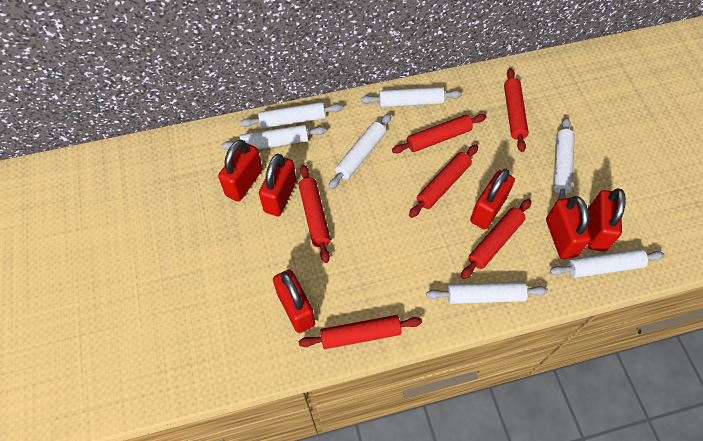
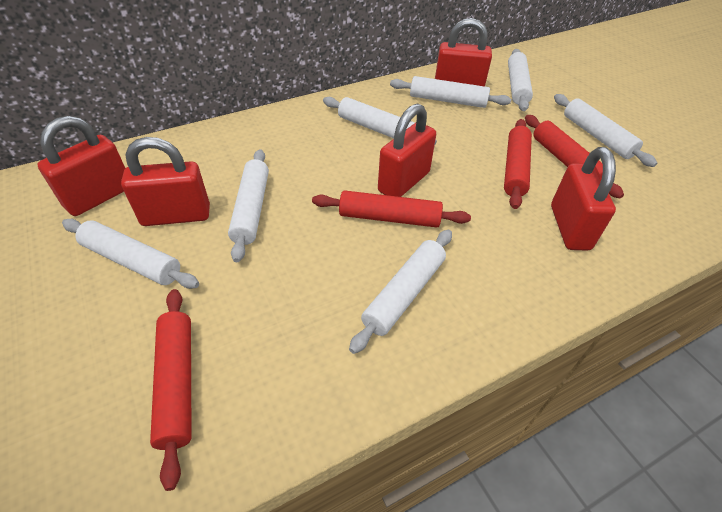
red padlock: 6 -> 5
red rolling pin: 6 -> 4

